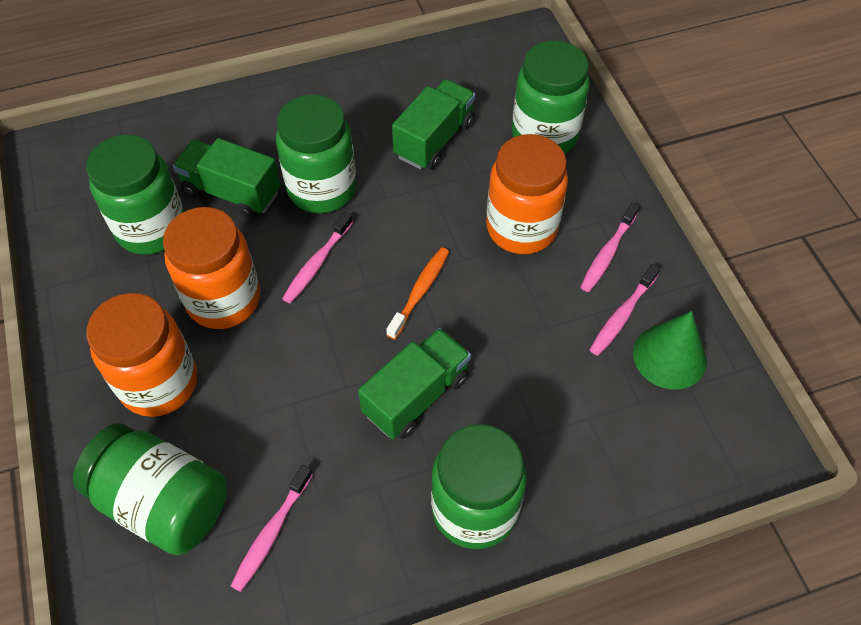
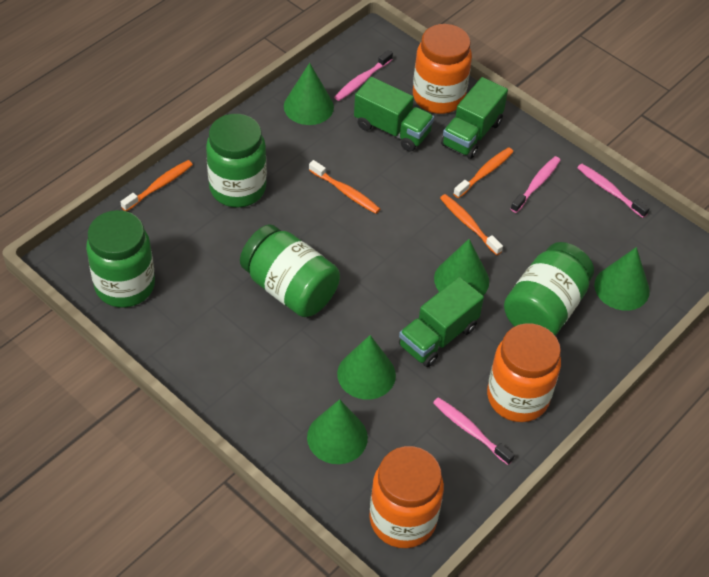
green cone: 1 -> 5
green jar: 5 -> 4
orange toothbrush: 1 -> 4

